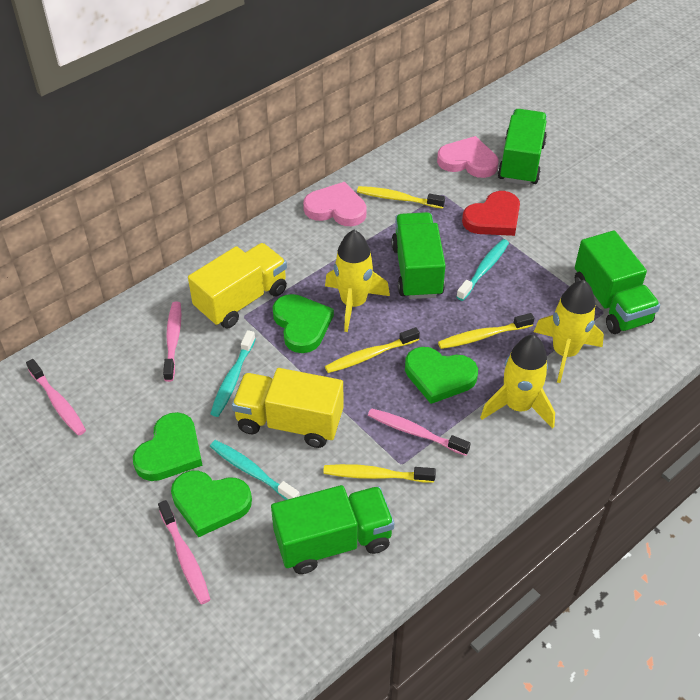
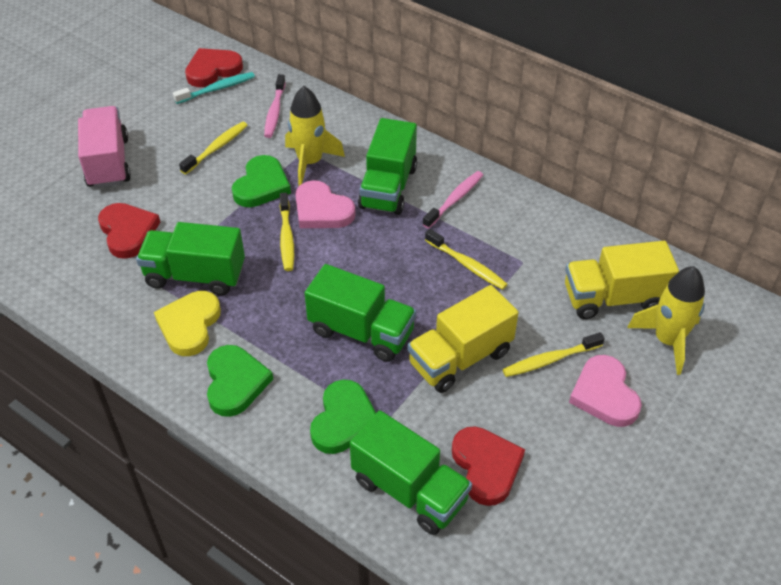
green heart: 4 -> 3
pink toothbrush: 4 -> 2
pink truck: 0 -> 1
red heart: 1 -> 3
turquoise toothbrush: 3 -> 1
yellow heart: 0 -> 1
yellow rocket: 3 -> 2

